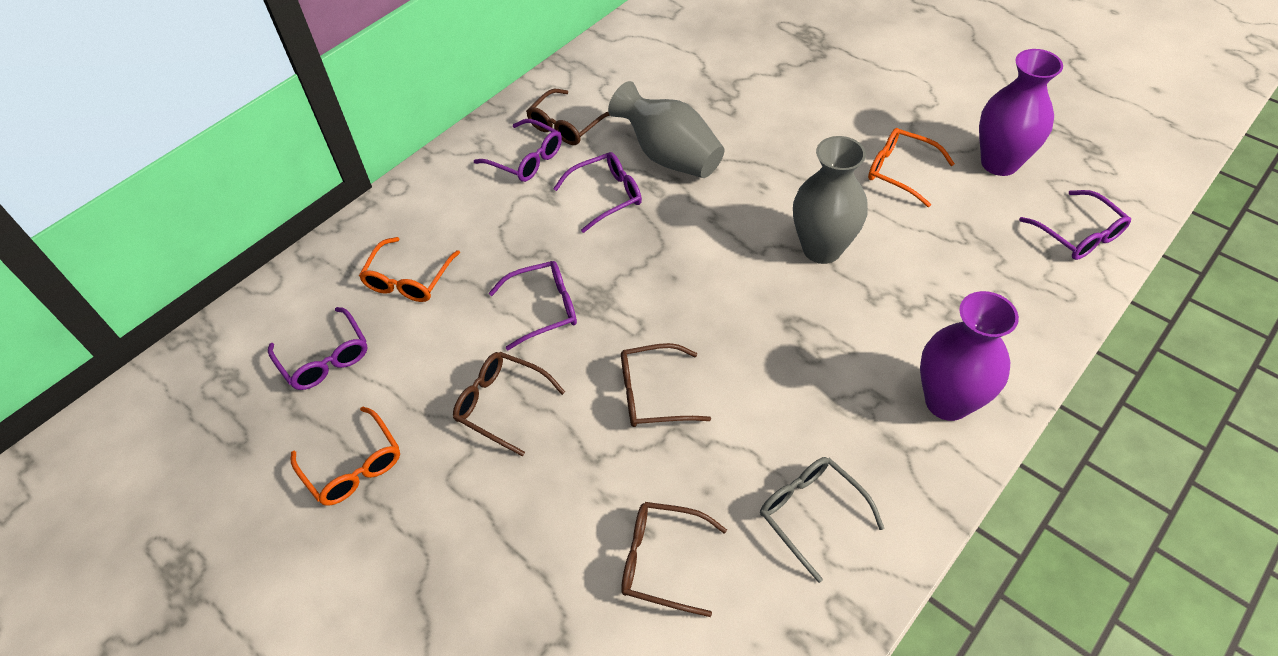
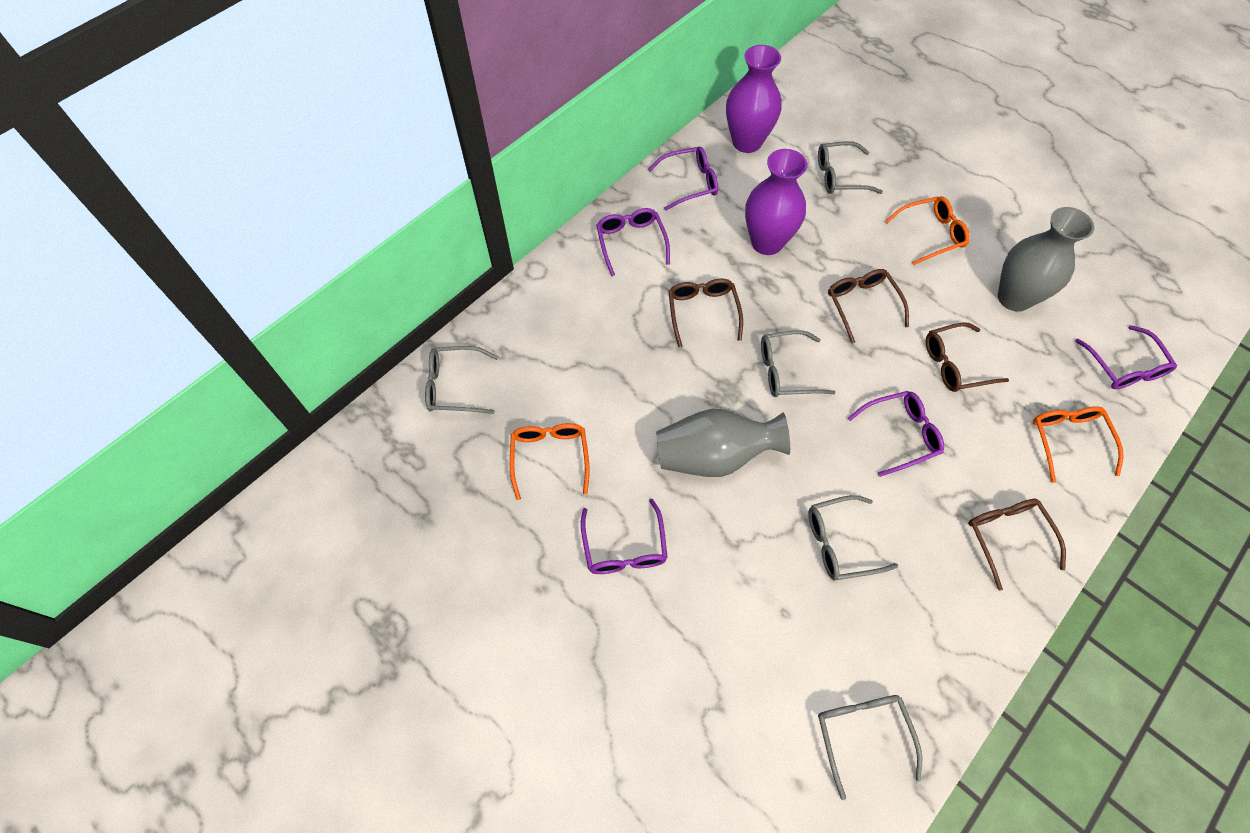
grey glasses: 1 -> 5

